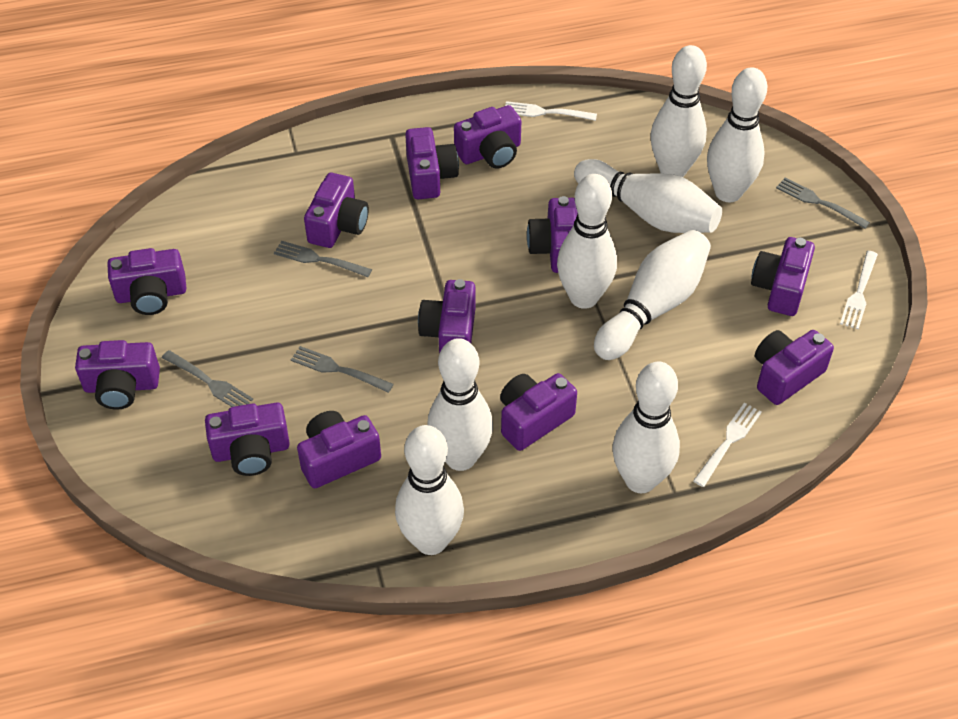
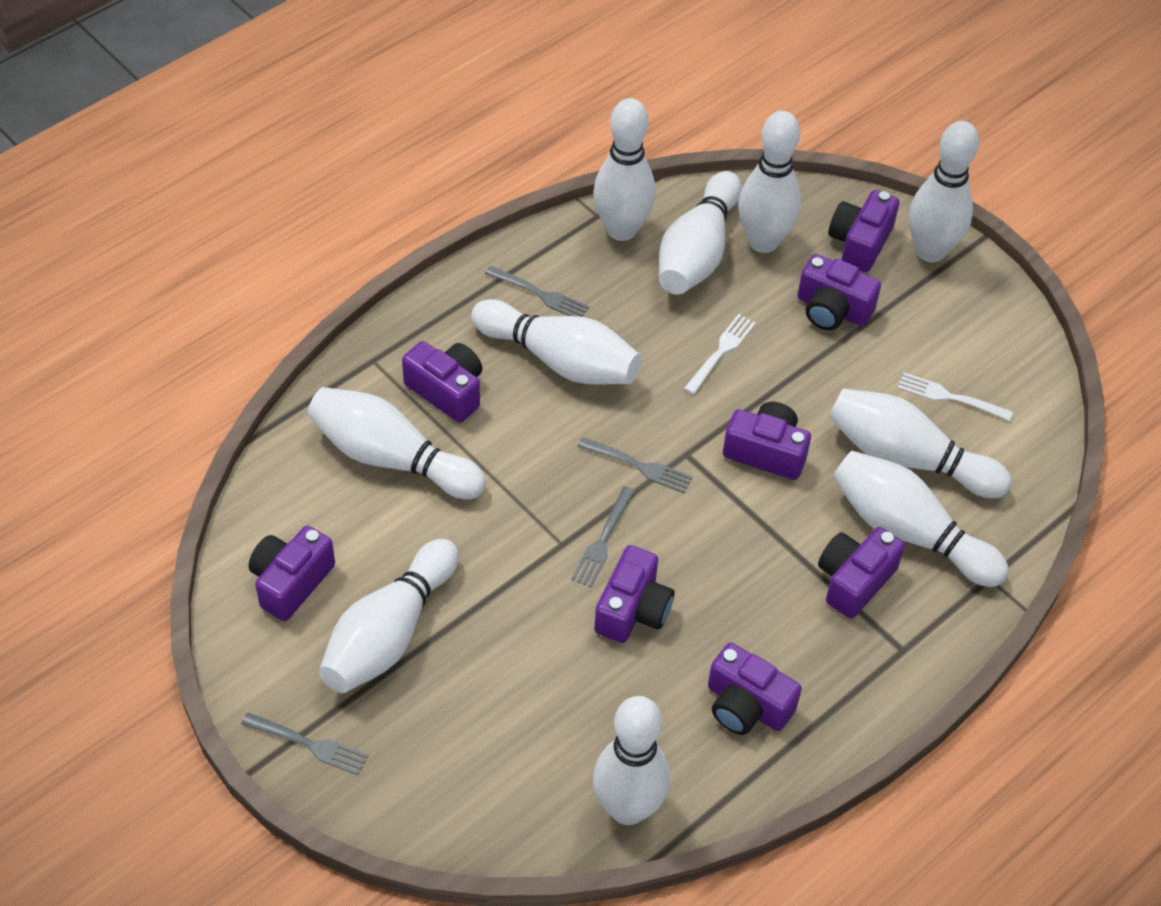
purple camera: 12 -> 8
white bowling pin: 8 -> 10
white fork: 3 -> 2

